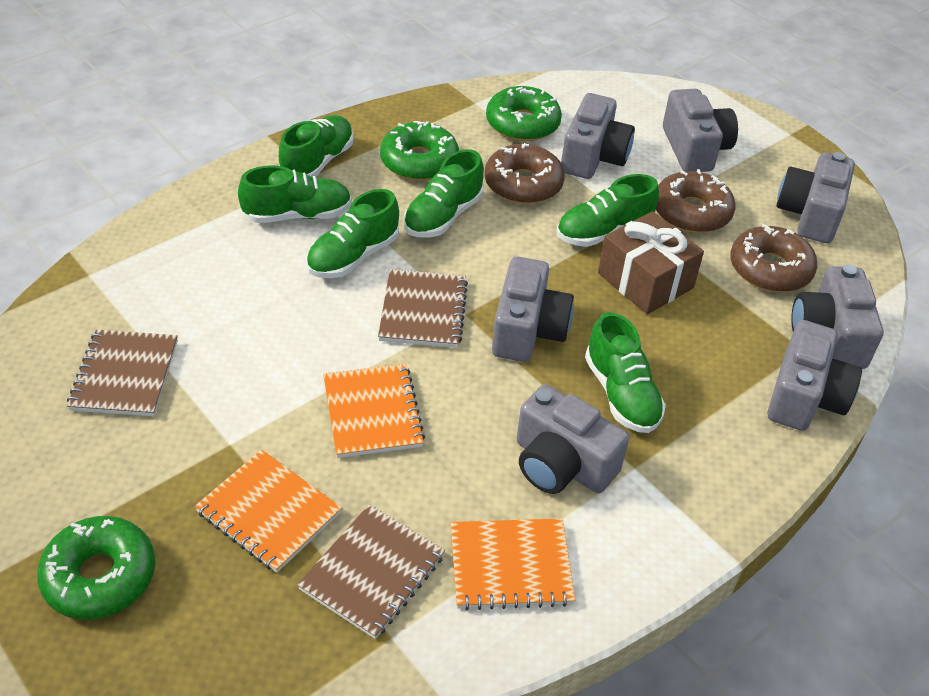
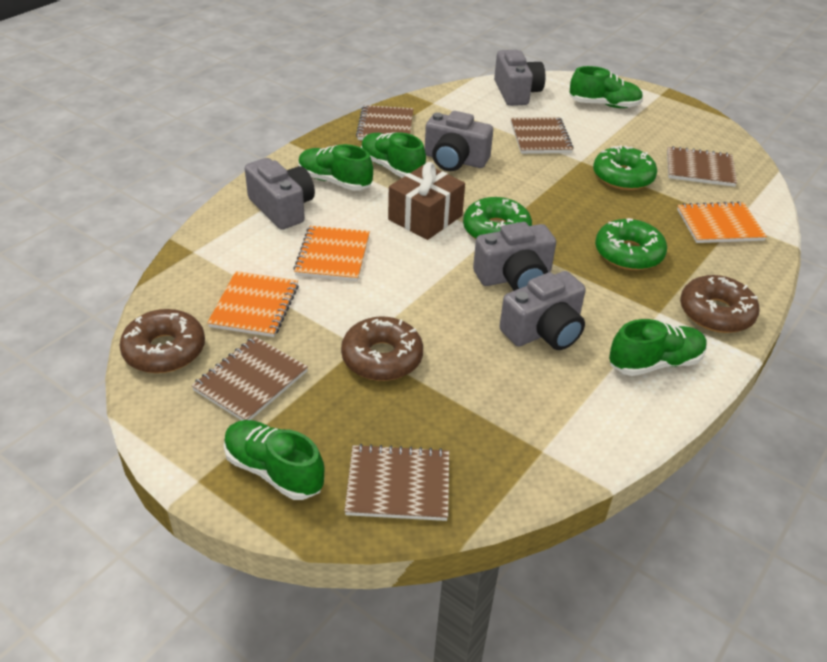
brown notebook: 3 -> 5
green shoe: 6 -> 5
grey camera: 7 -> 5

